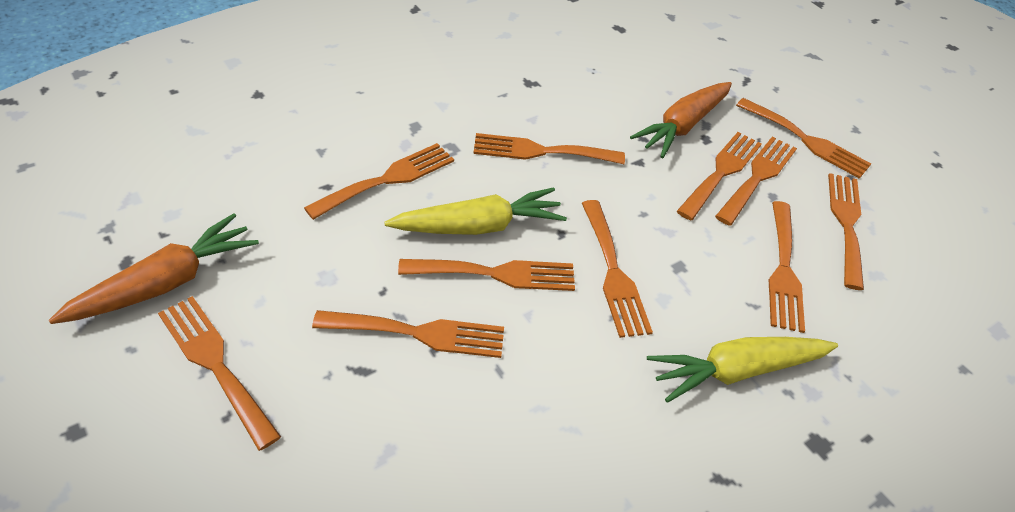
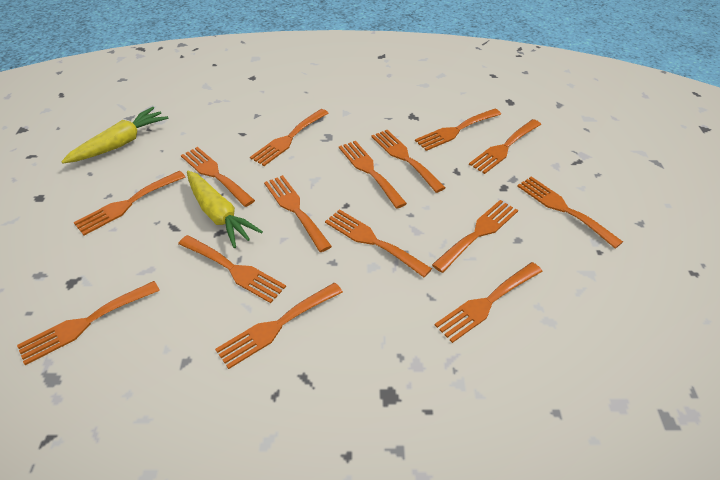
orange carrot: 2 -> 0
orange fork: 11 -> 15

